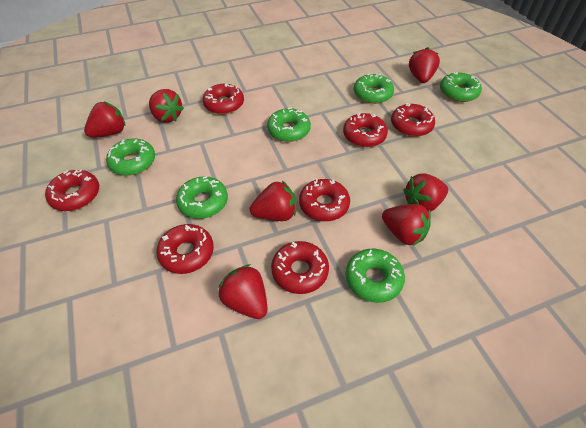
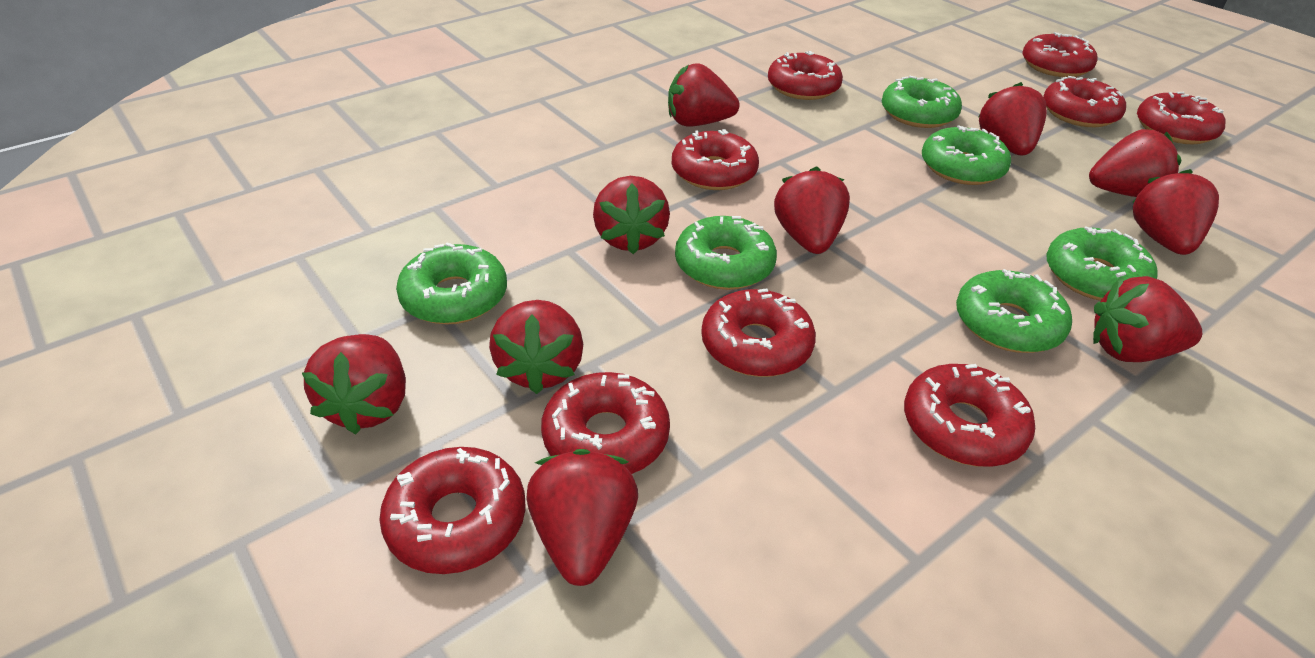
red donut: 7 -> 9
red strawberry: 7 -> 10

